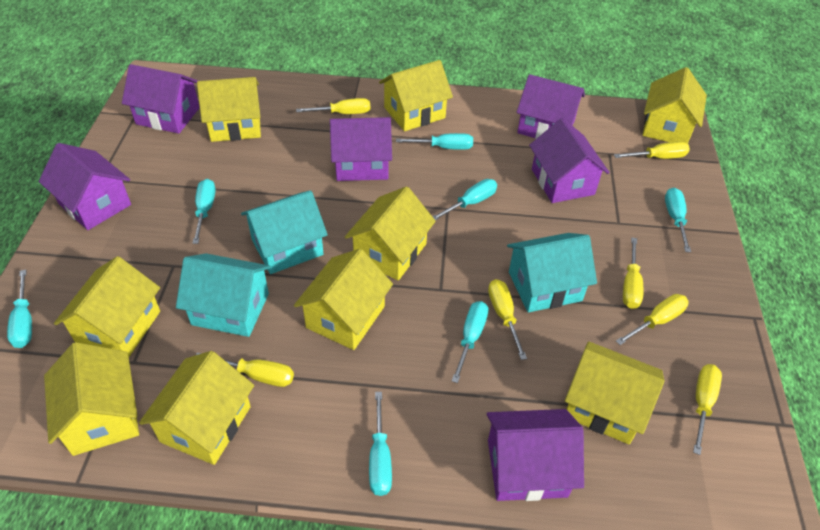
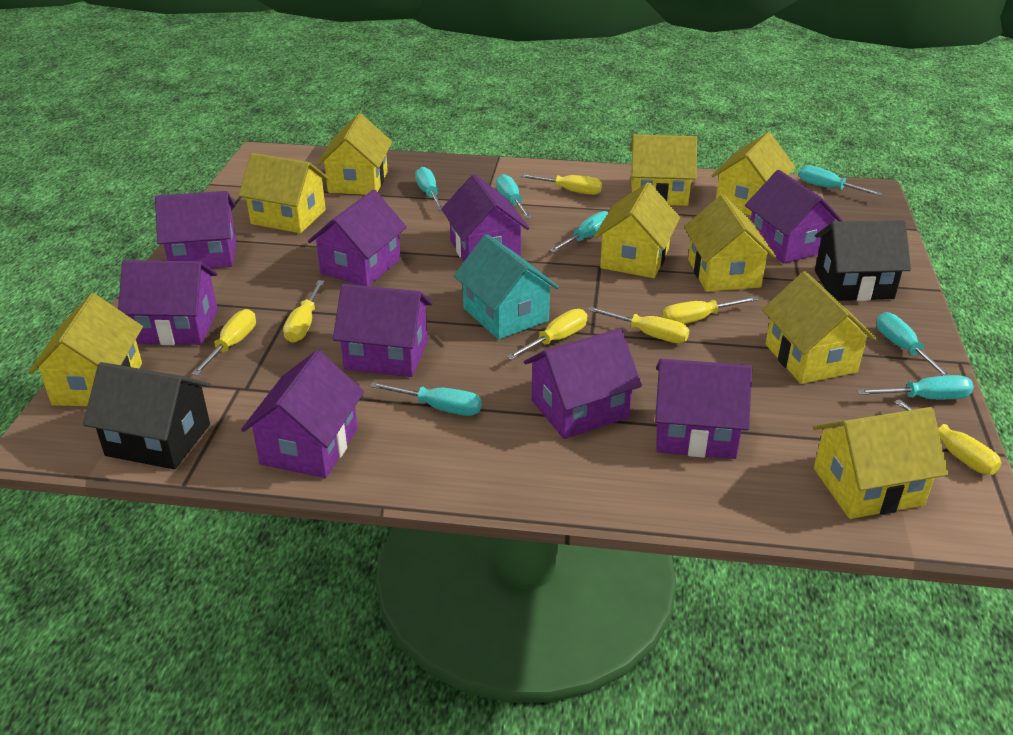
black house: 0 -> 2
purple house: 6 -> 9
turquoise house: 3 -> 1

